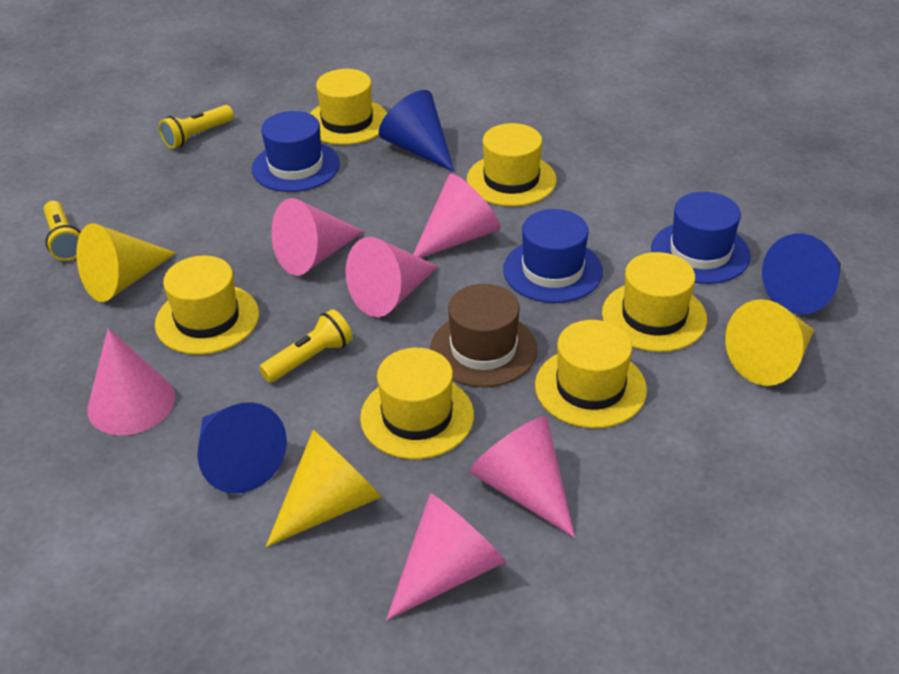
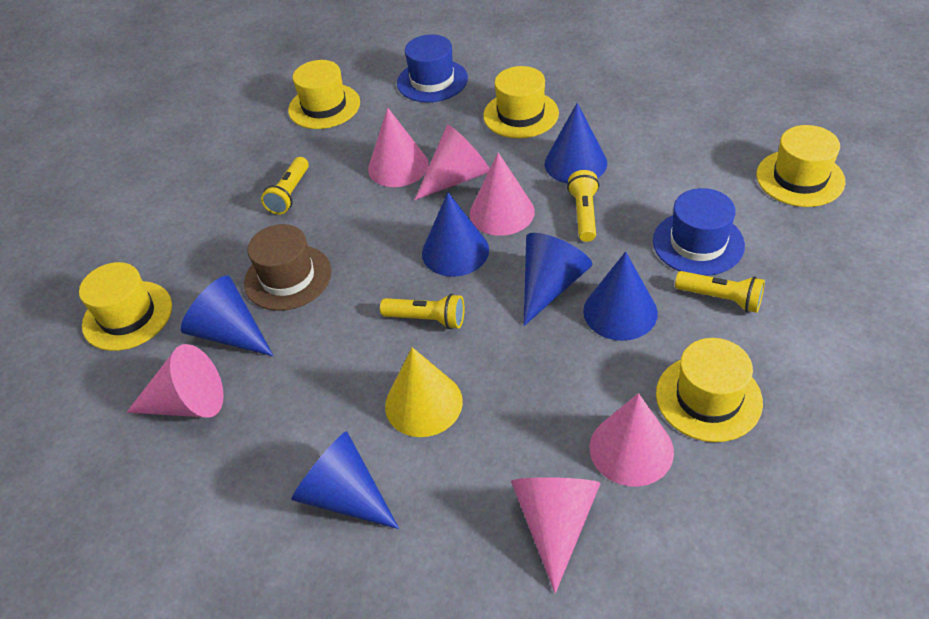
blue cone: 3 -> 6
blue hat: 3 -> 2
yellow cone: 3 -> 1
yellow flashlight: 3 -> 4
yellow hat: 6 -> 5

